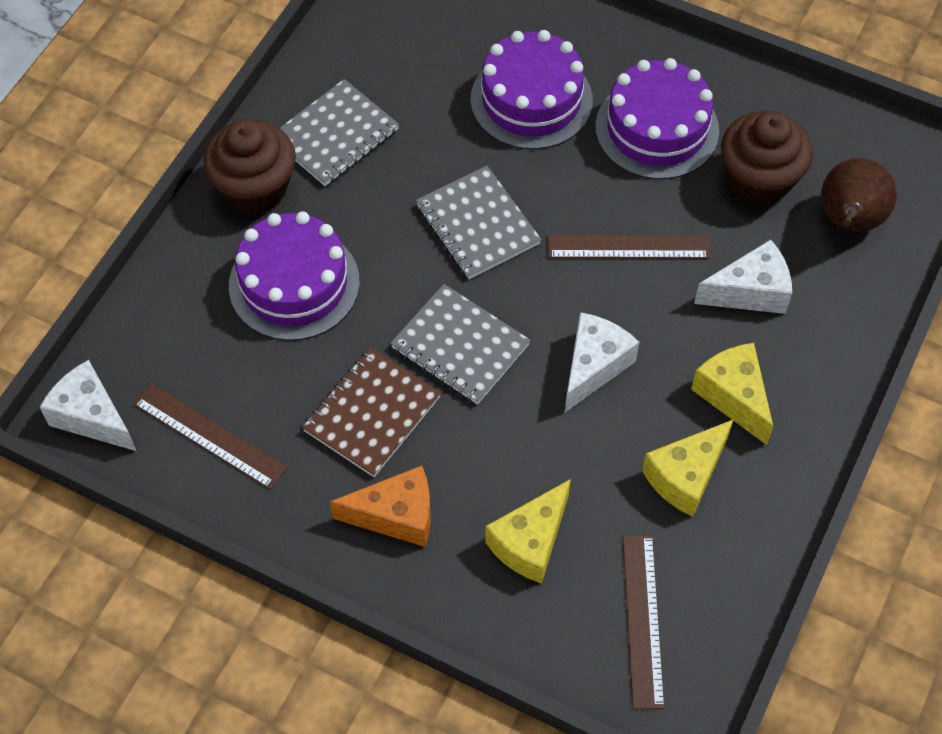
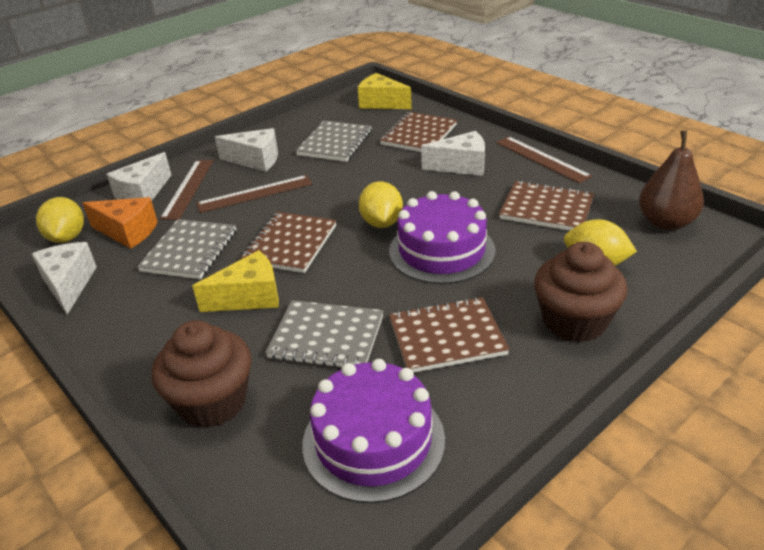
brown notebook: 1 -> 4
purple cake: 3 -> 2
white cheese: 3 -> 4
yellow cheese: 3 -> 2
yellow lemon: 0 -> 3

